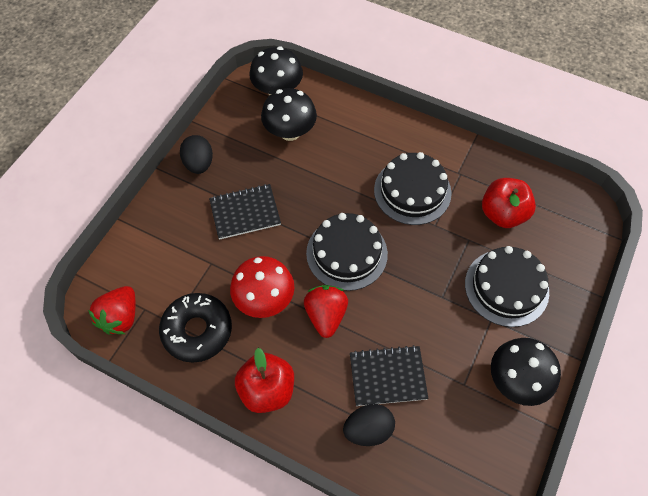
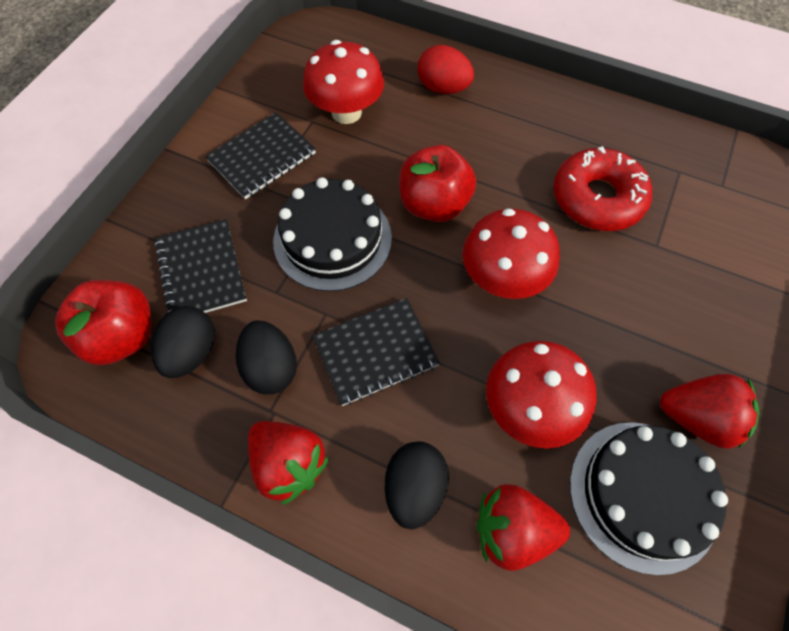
black cake: 3 -> 2
black donut: 1 -> 0
black egg: 2 -> 3
black mushroom: 3 -> 0
black notebook: 2 -> 3
red donut: 0 -> 1
red egg: 0 -> 1
red mushroom: 1 -> 3
red strawberry: 2 -> 3

